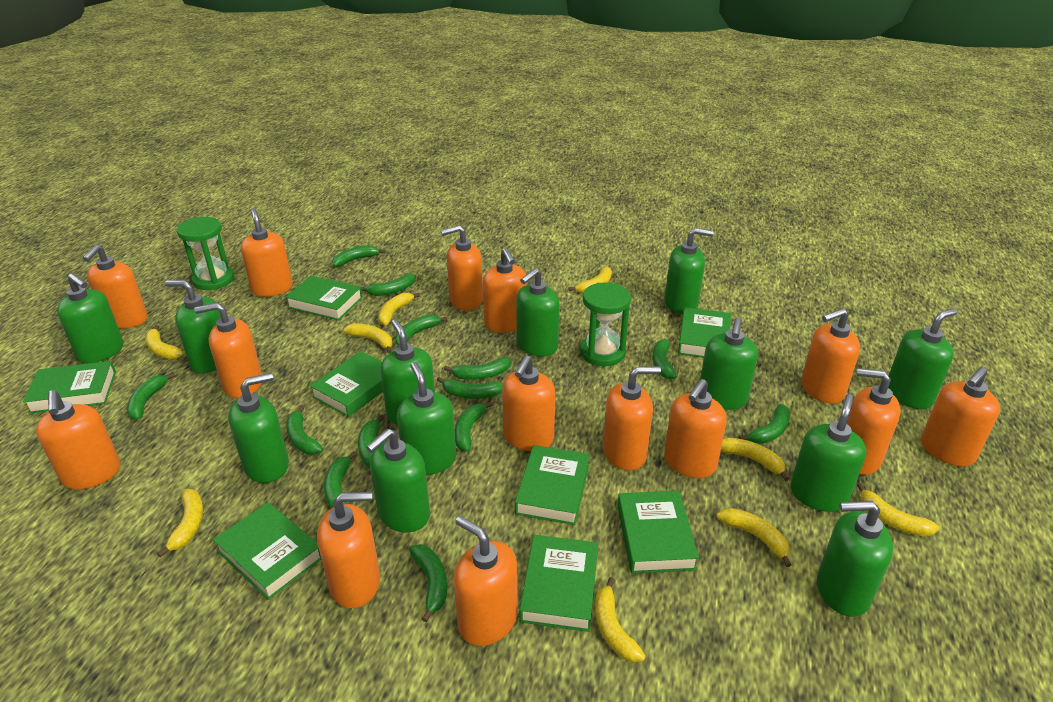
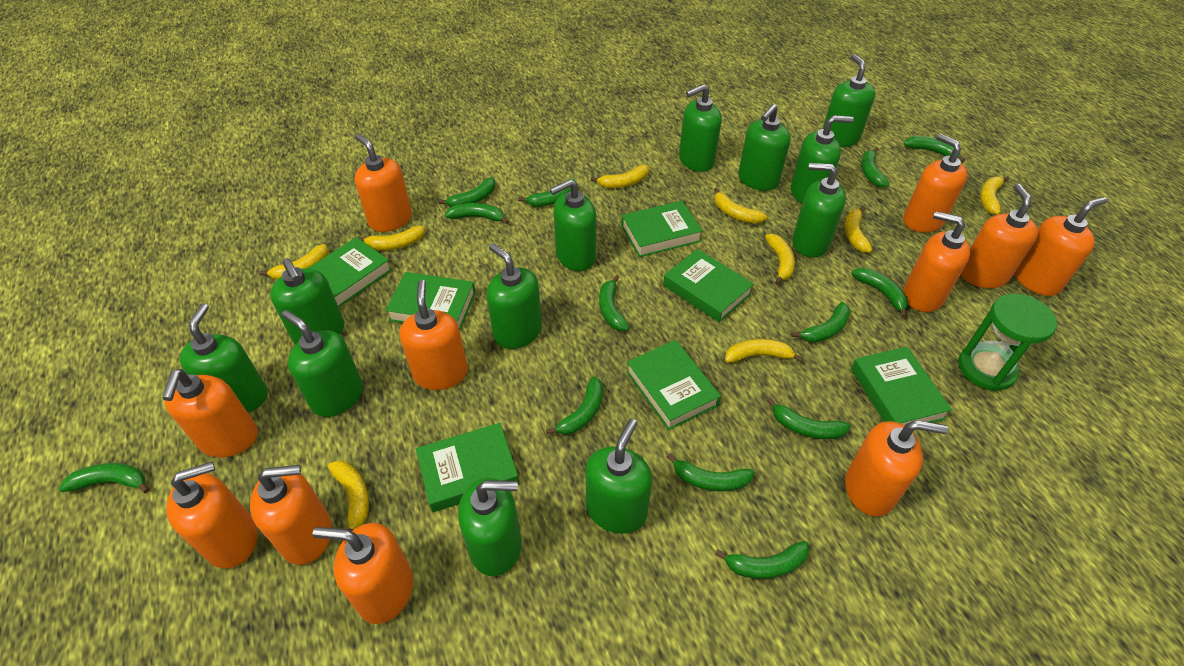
green book: 8 -> 7
green hourglass: 2 -> 1
orange soap dispenser: 14 -> 11

